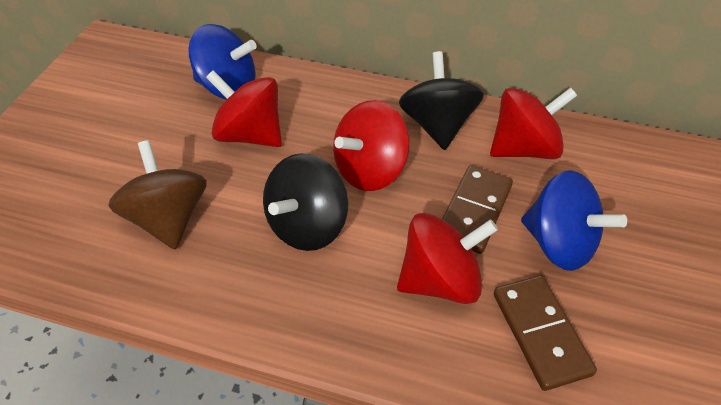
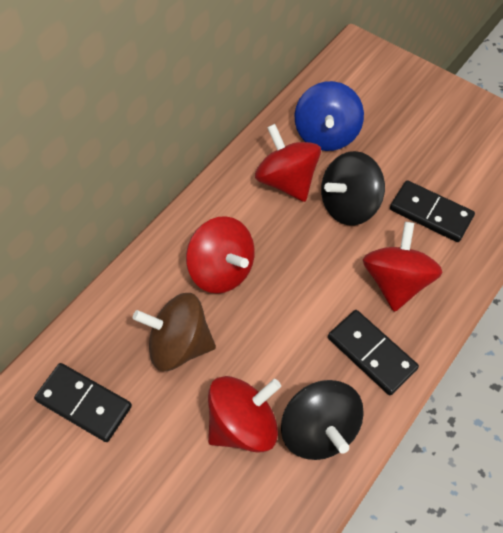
black domino: 0 -> 3
blue spinning top: 2 -> 1
brown domino: 2 -> 0

